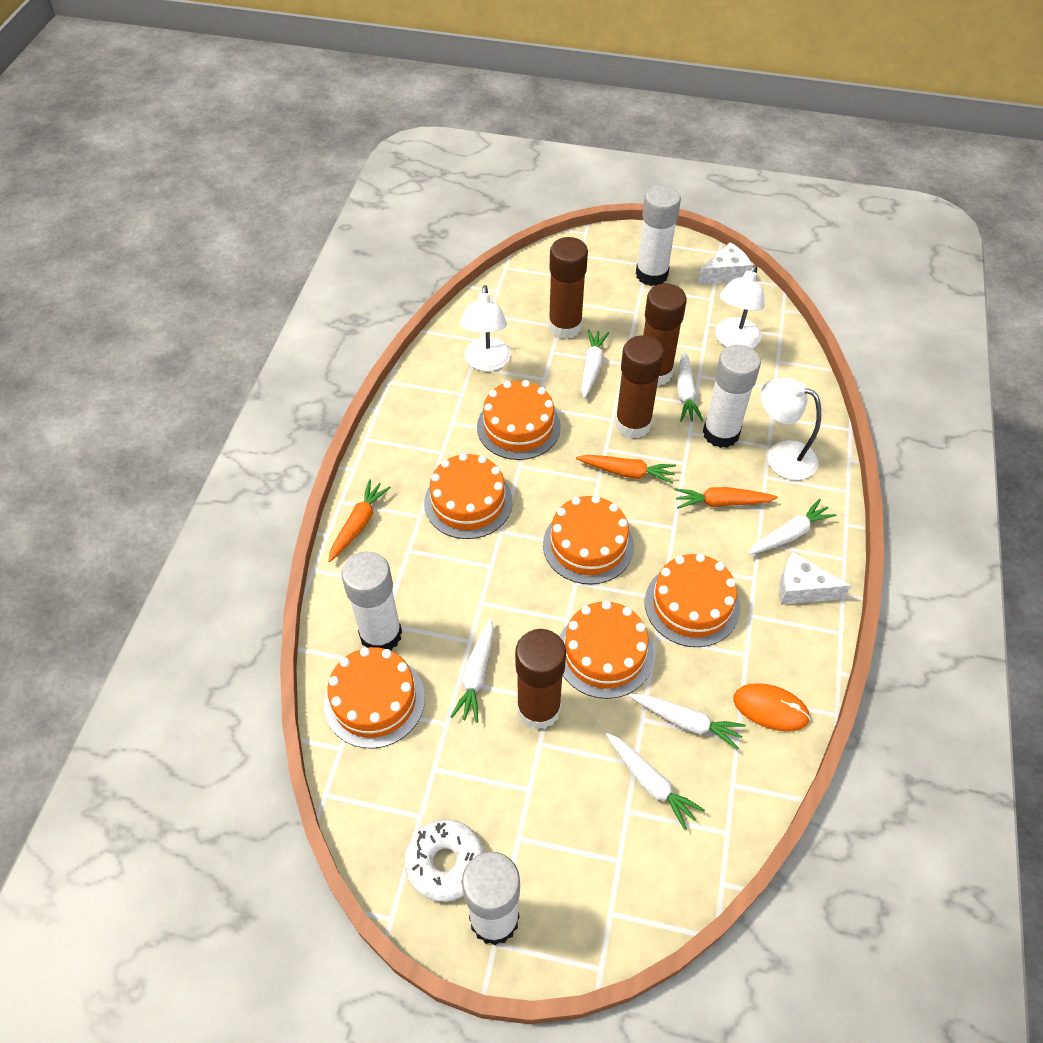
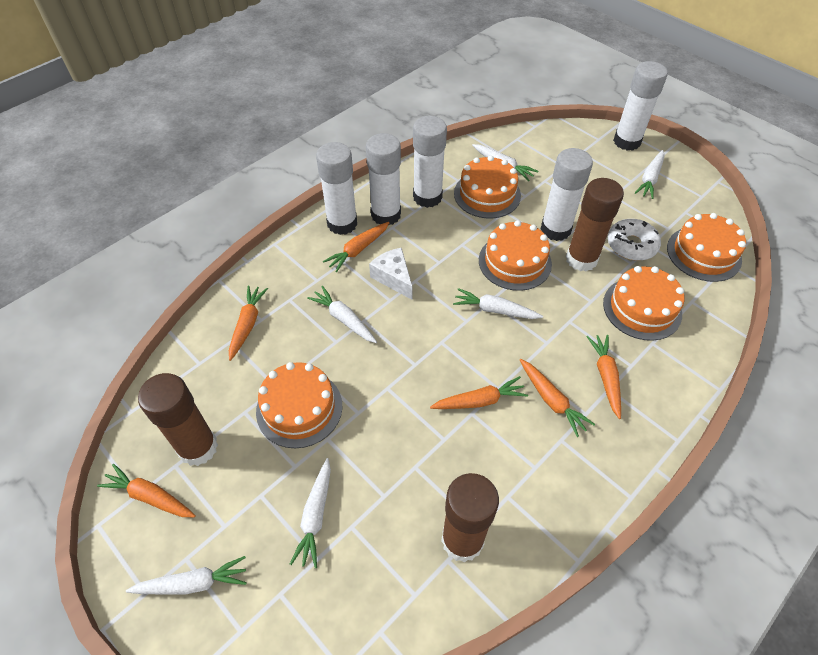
brown glue stick: 4 -> 3
orange cake: 6 -> 5
orange carrot: 3 -> 6
orange mouse: 1 -> 0
white cheese: 2 -> 1
white glue stick: 4 -> 5
white lamp: 3 -> 0

